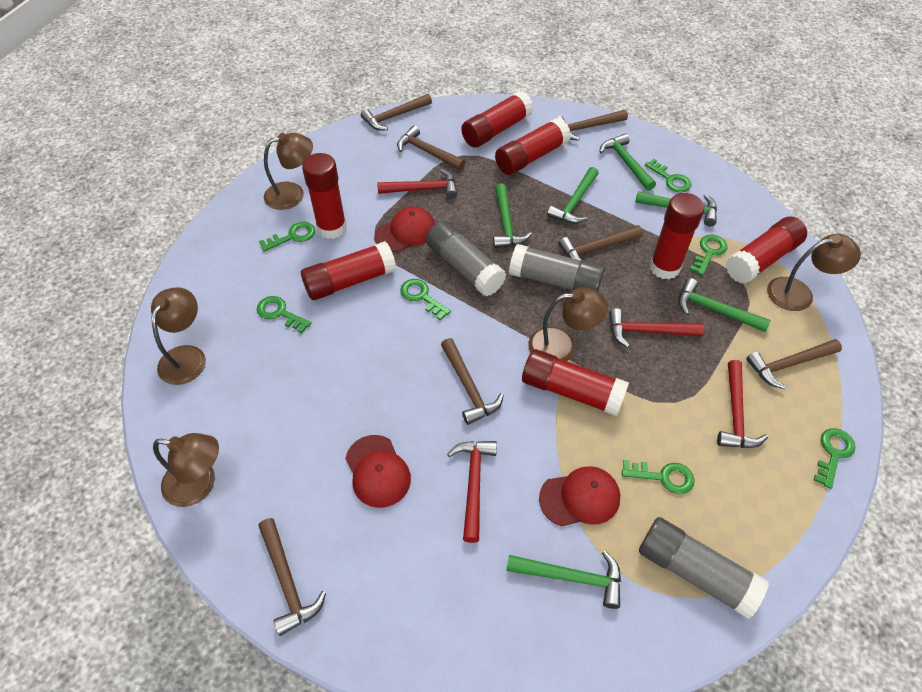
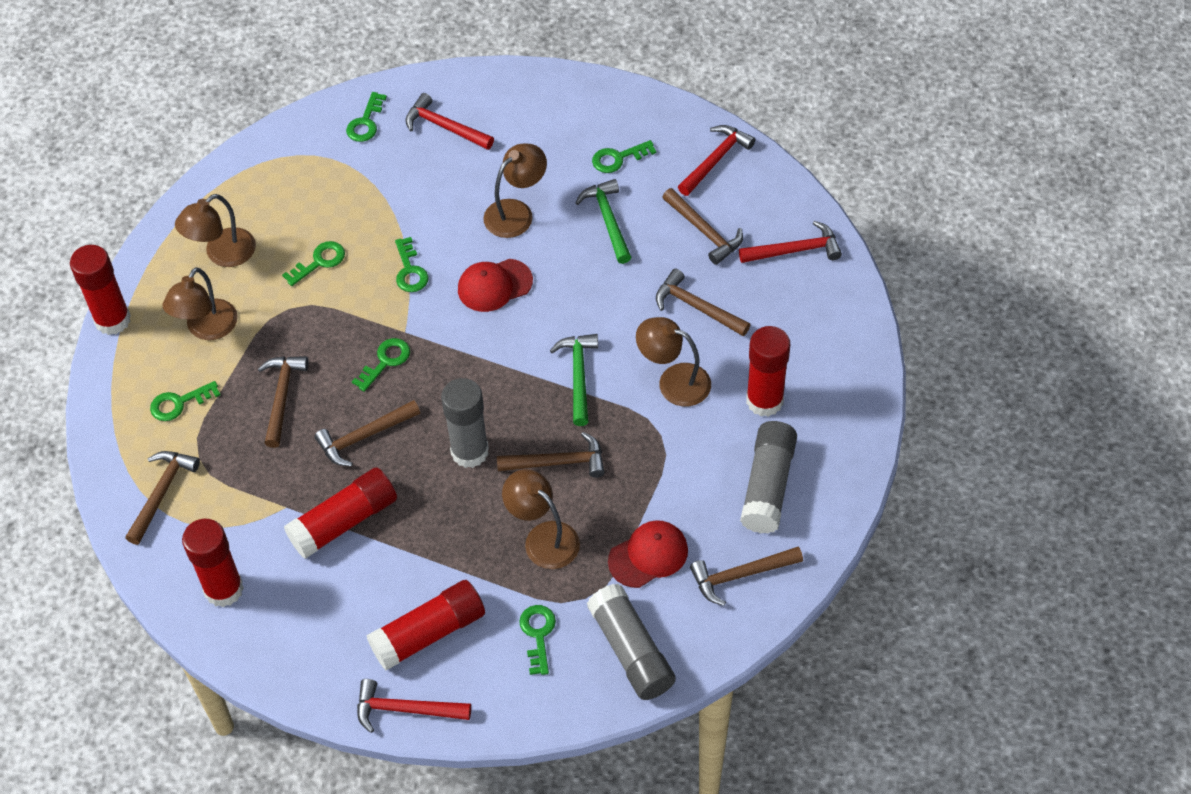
green hammer: 6 -> 2
red cap: 3 -> 2
red glue stick: 7 -> 5

